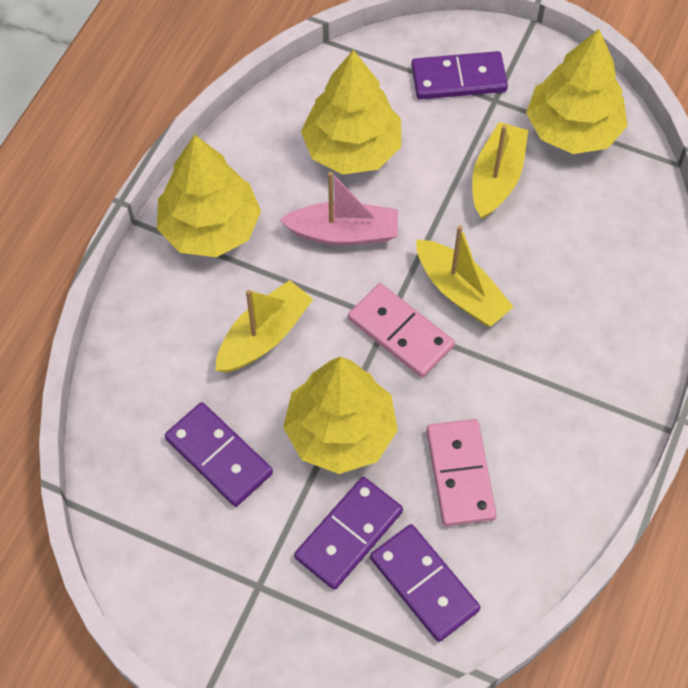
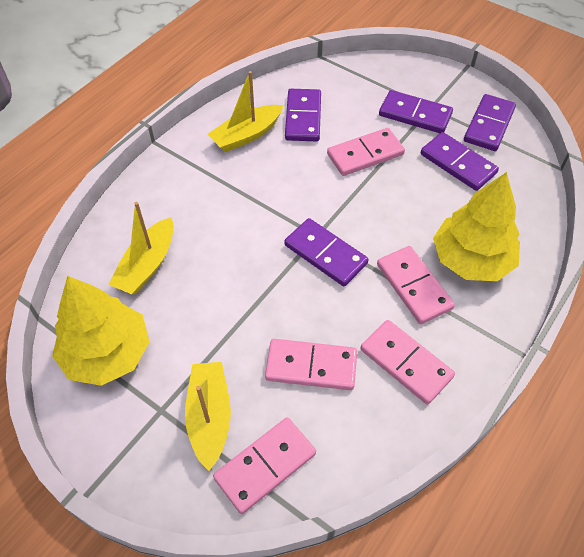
pink boat: 1 -> 0
pink domino: 2 -> 5
purple domino: 4 -> 5
yellow tree: 4 -> 2

